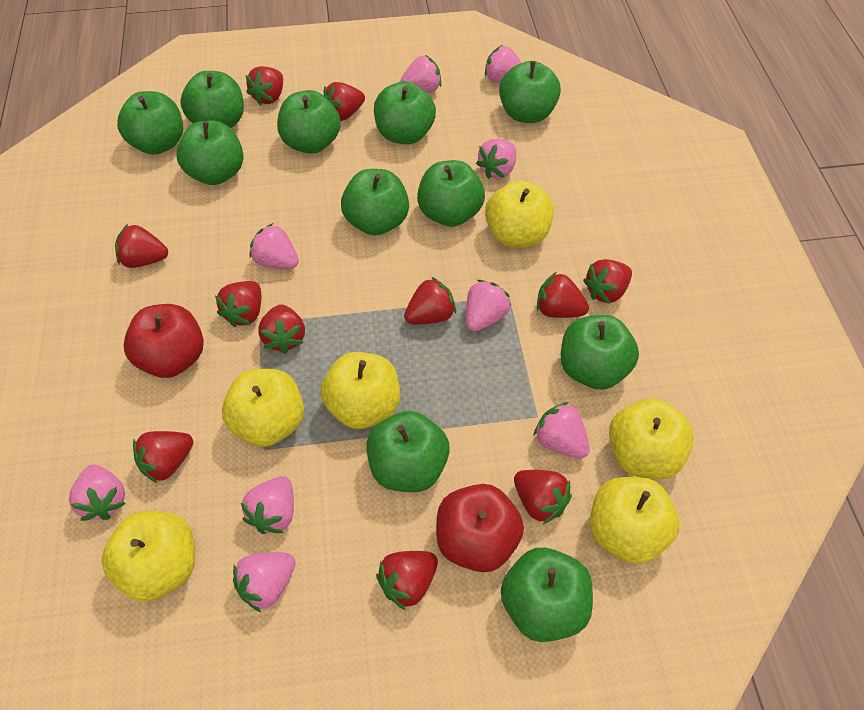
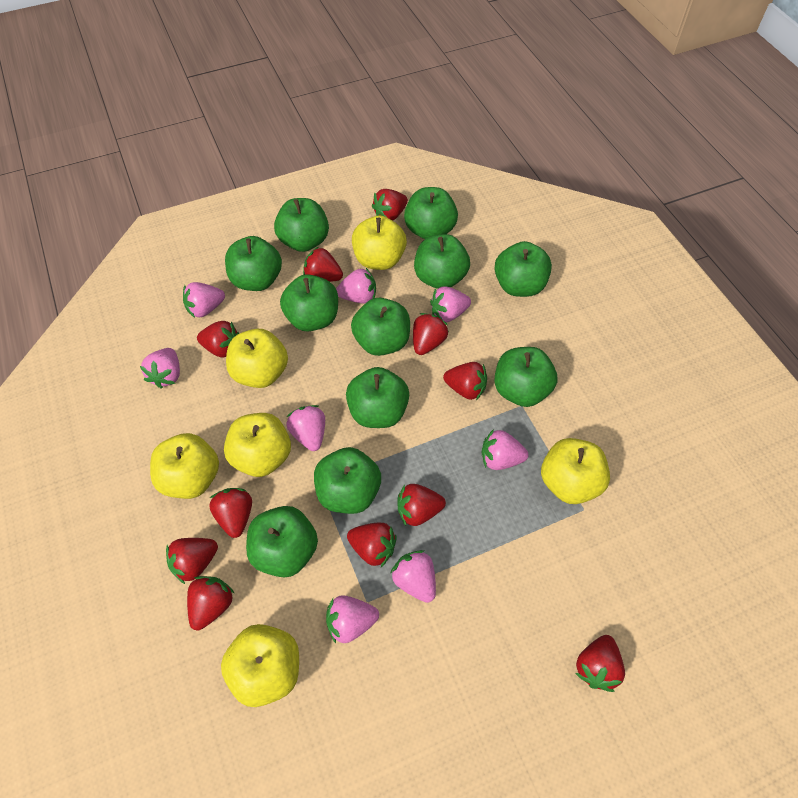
pink strawberry: 9 -> 8
red apple: 2 -> 0

